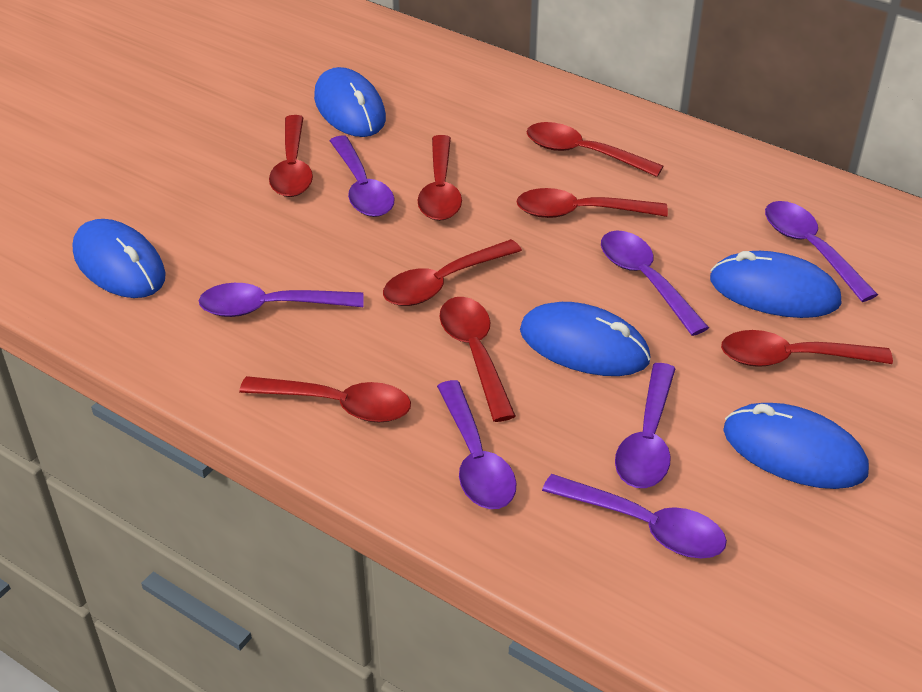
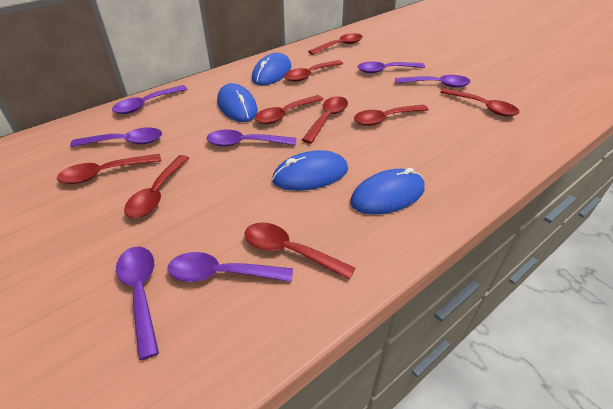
blue mouse: 5 -> 4
red spoon: 8 -> 9

